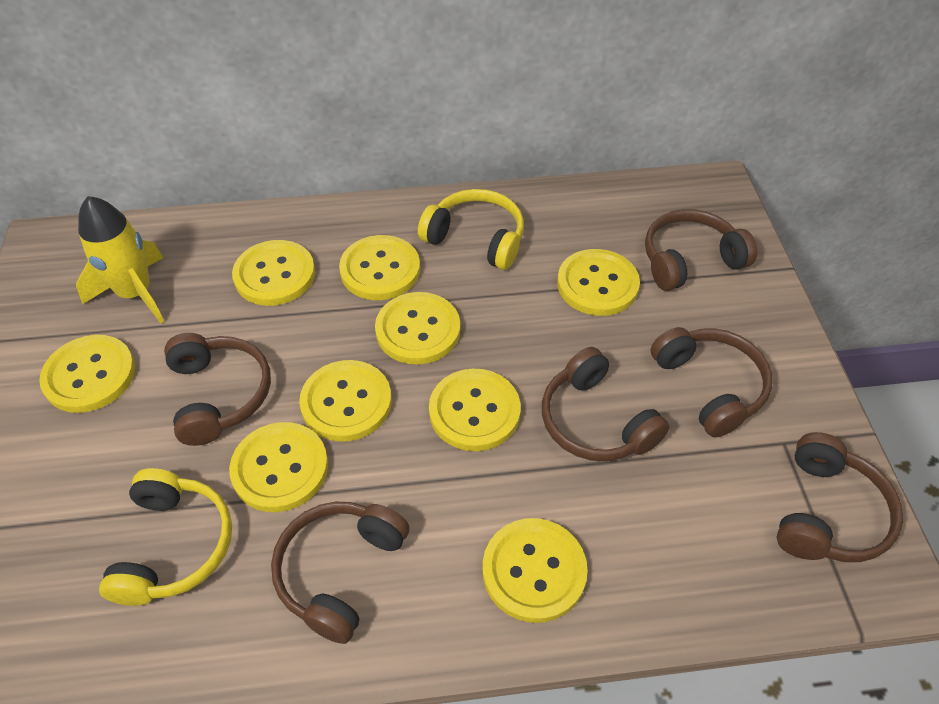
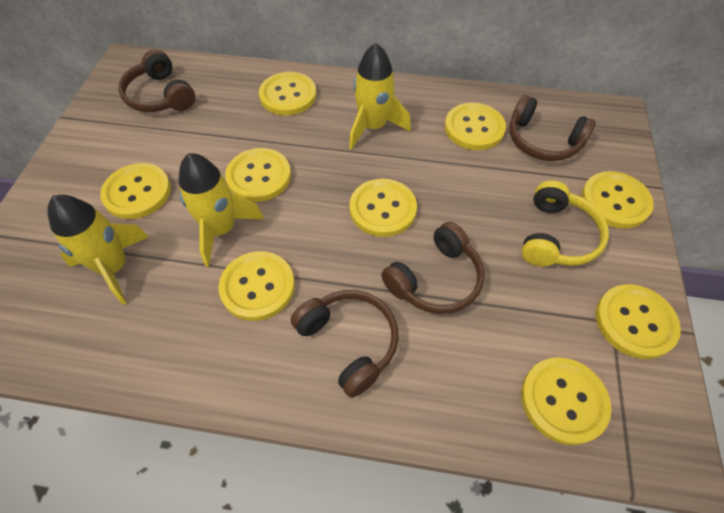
brown headphones: 6 -> 4
yellow headphones: 2 -> 1
yellow rocket: 1 -> 3

